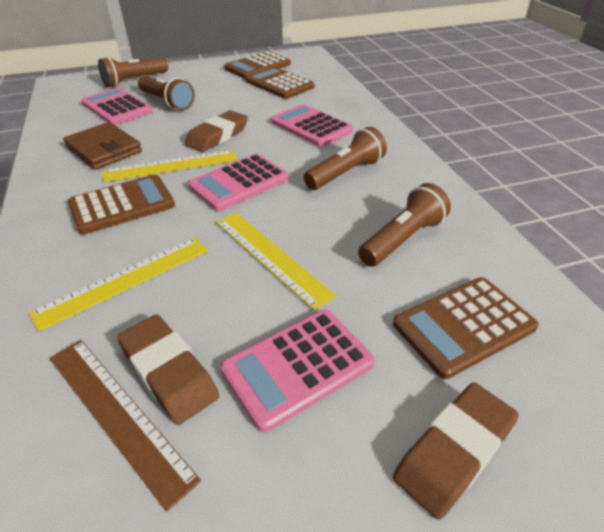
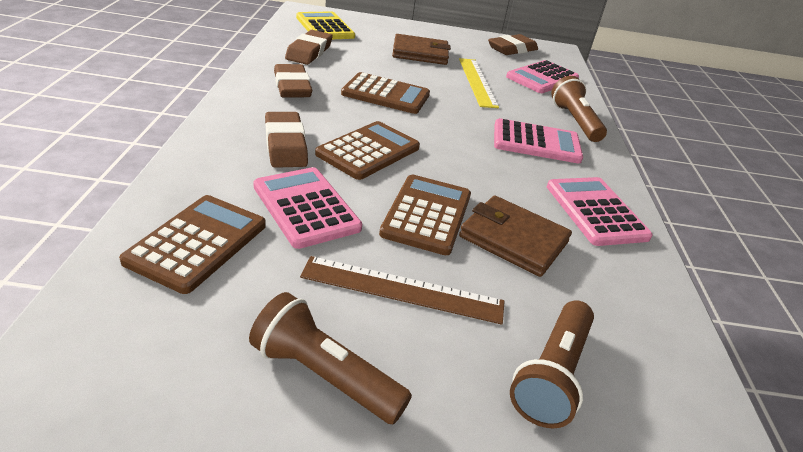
brown eraser: 3 -> 4
brown flashlight: 4 -> 3
brown wallet: 1 -> 2
yellow calculator: 0 -> 1
yellow ruler: 3 -> 1

